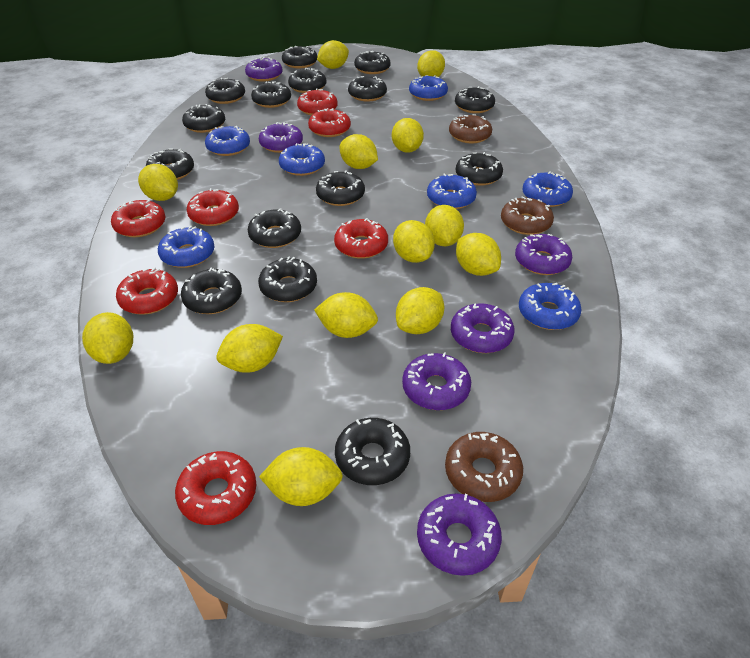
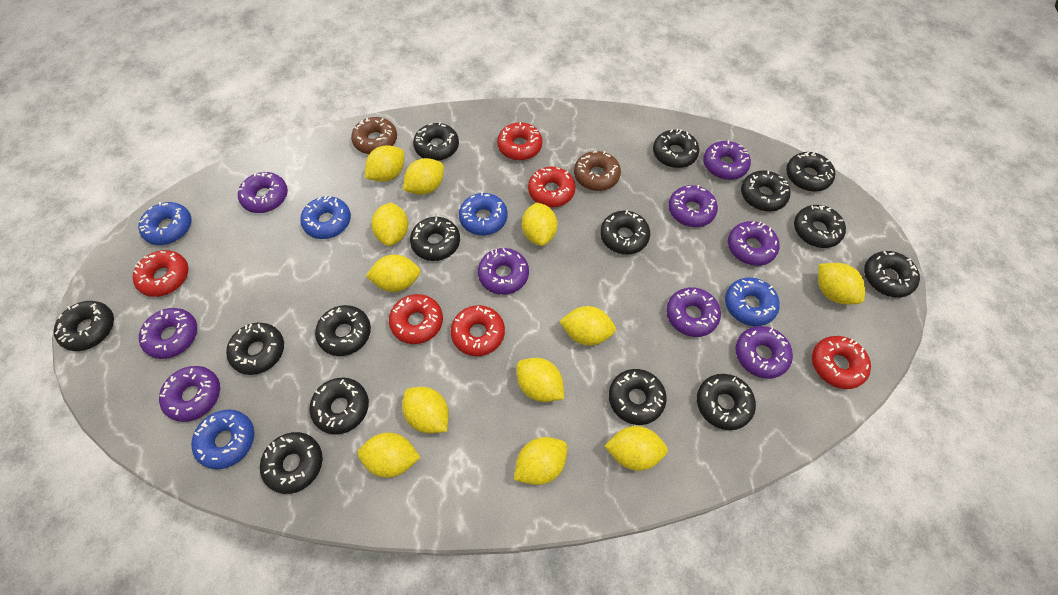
blue donut: 7 -> 5
brown donut: 3 -> 2
purple donut: 6 -> 9
red donut: 7 -> 6
yellow lemon: 13 -> 12

